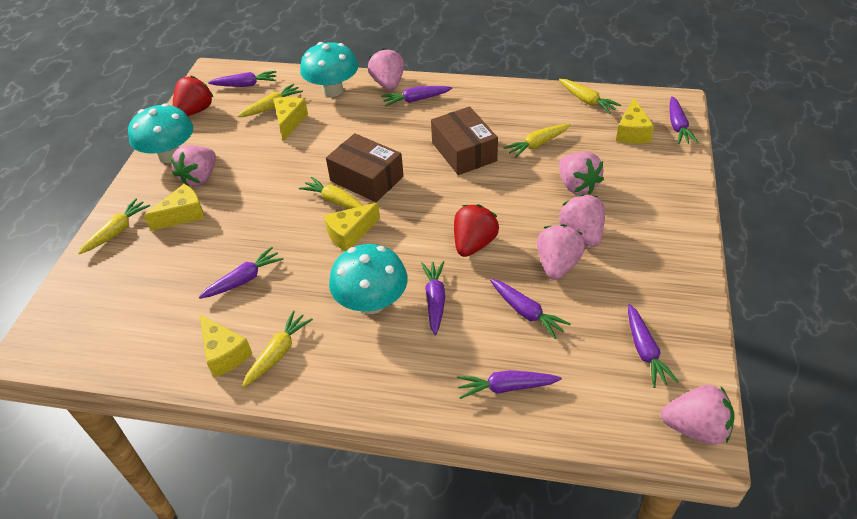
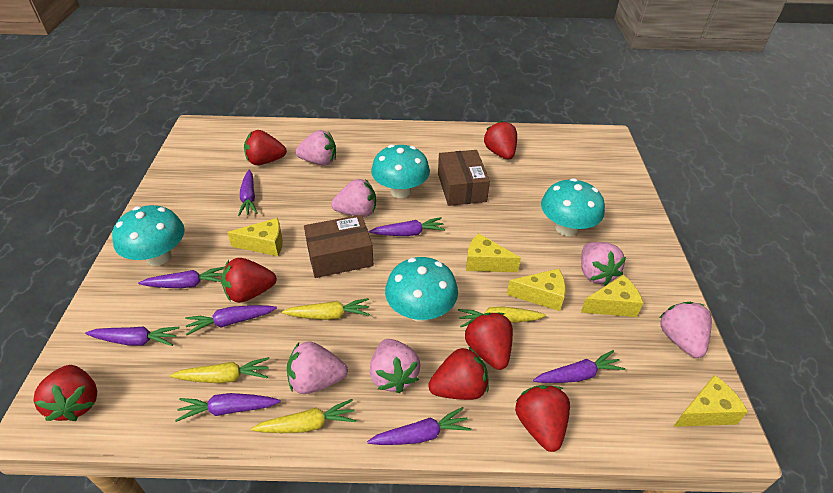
red strawberry: 2 -> 7
turquoise mushroom: 3 -> 4
yellow carrot: 6 -> 4

